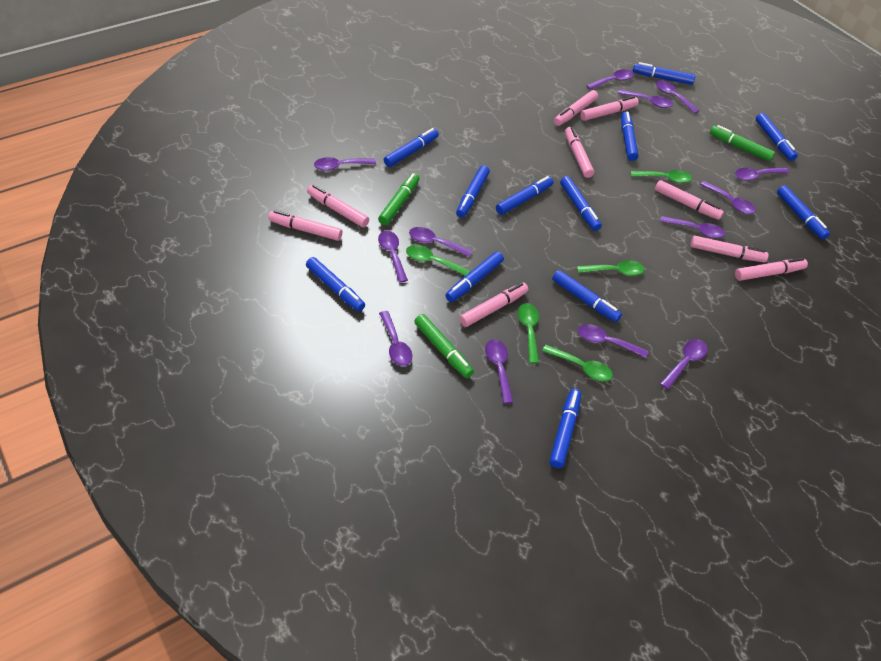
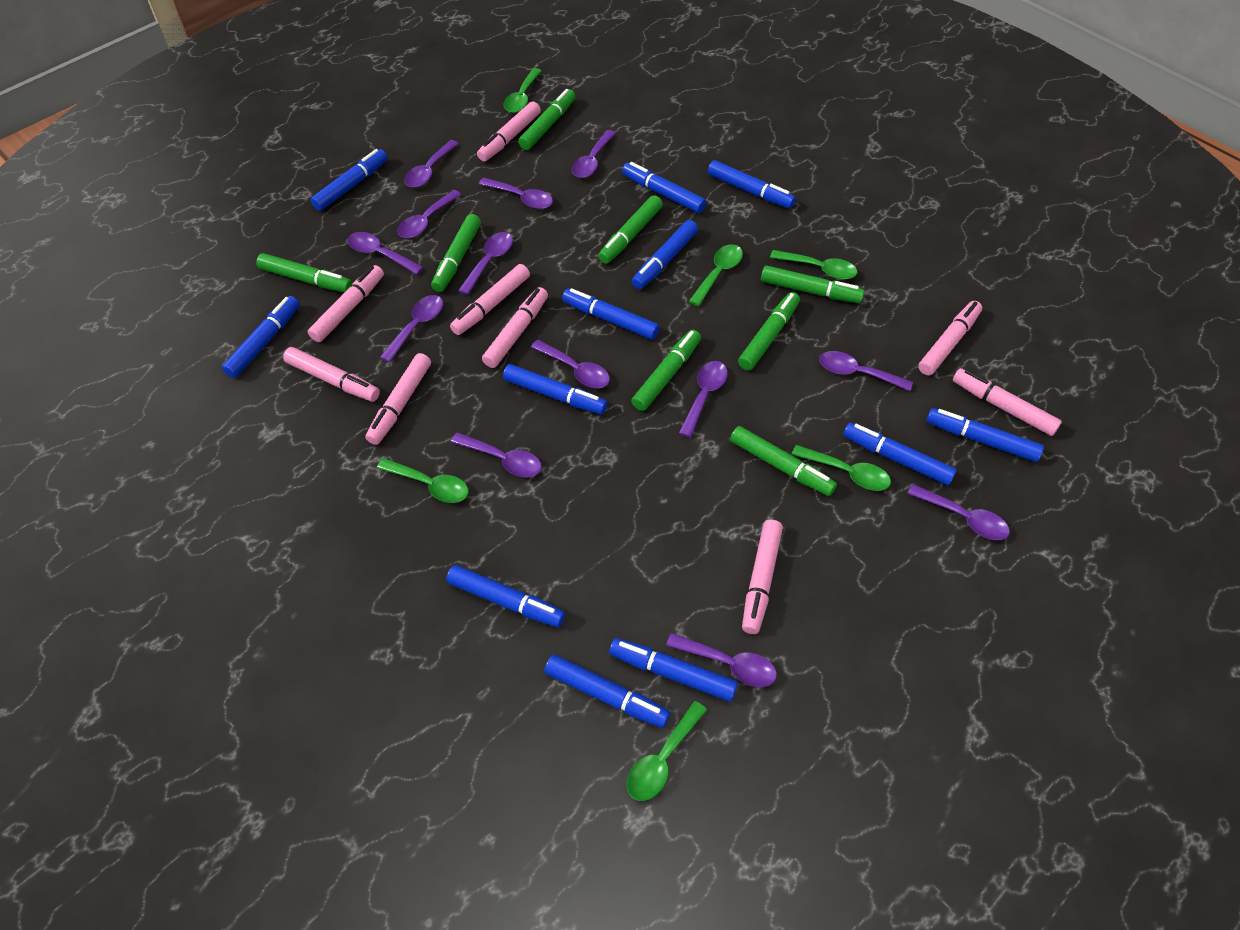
green marker: 3 -> 8
green spoon: 5 -> 6

